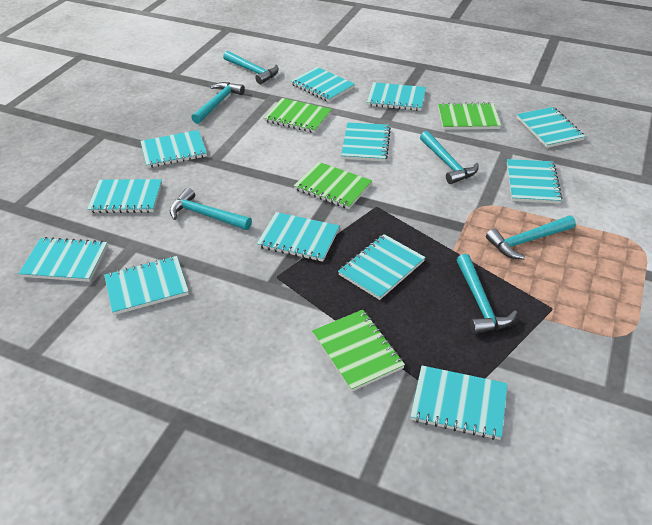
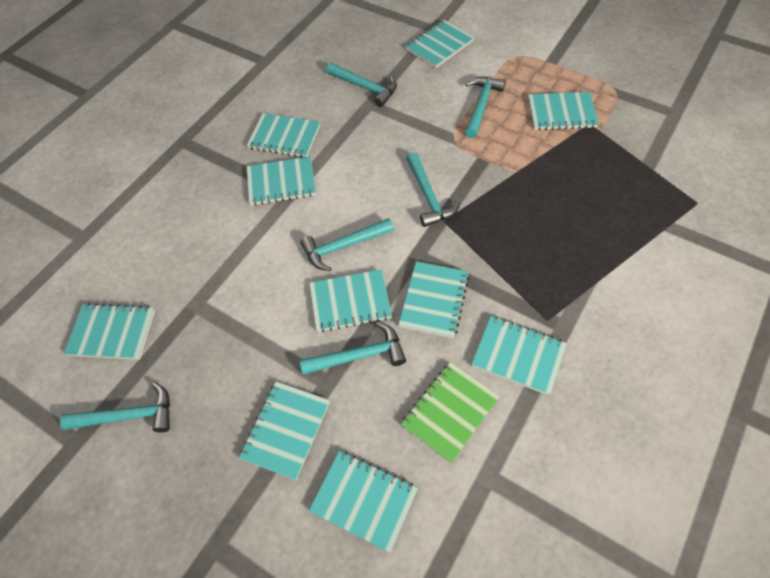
green notebook: 4 -> 1
turquoise notebook: 12 -> 10

